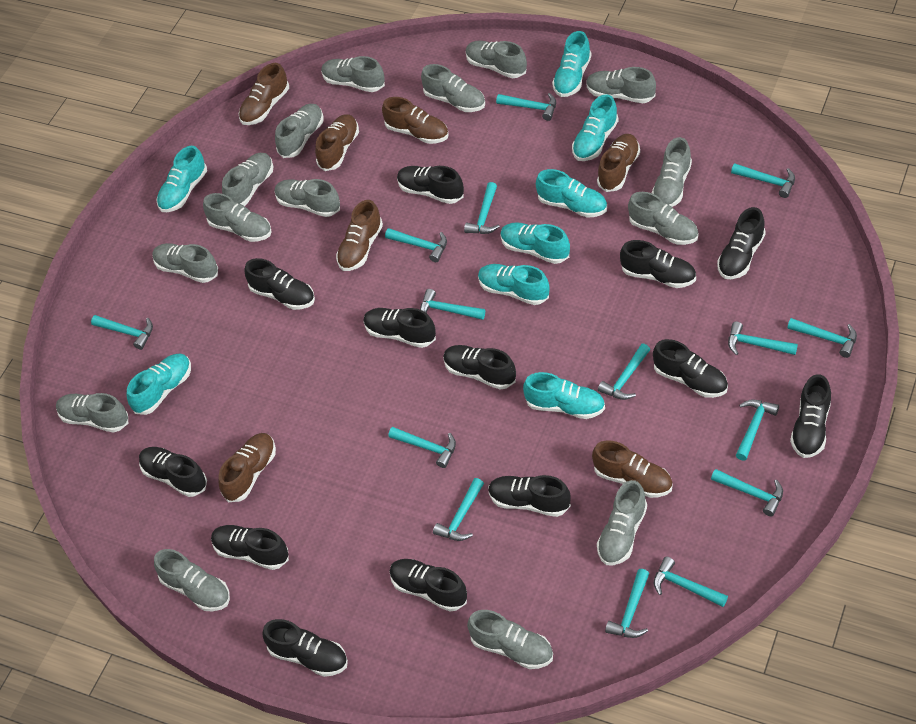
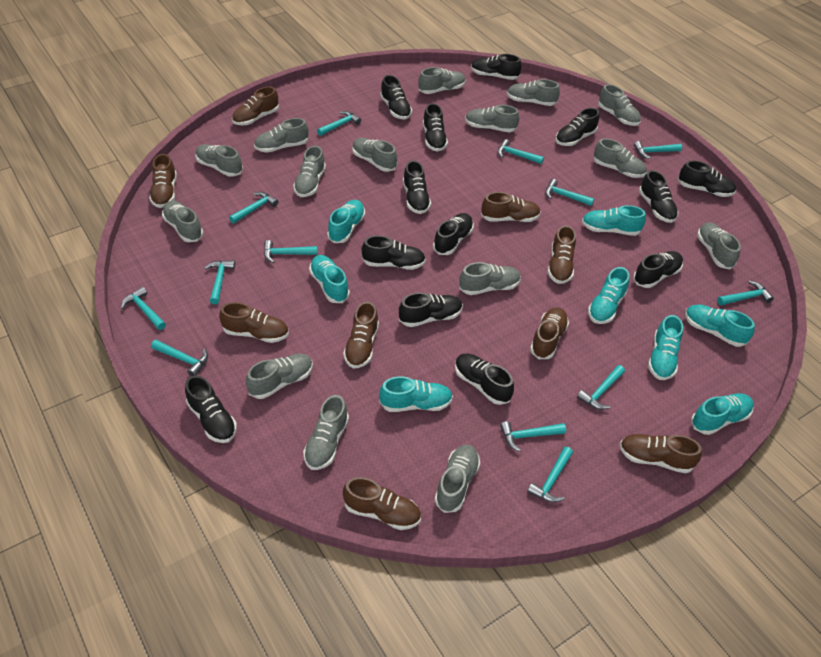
brown shoe: 7 -> 9
turquoise hammer: 15 -> 13

